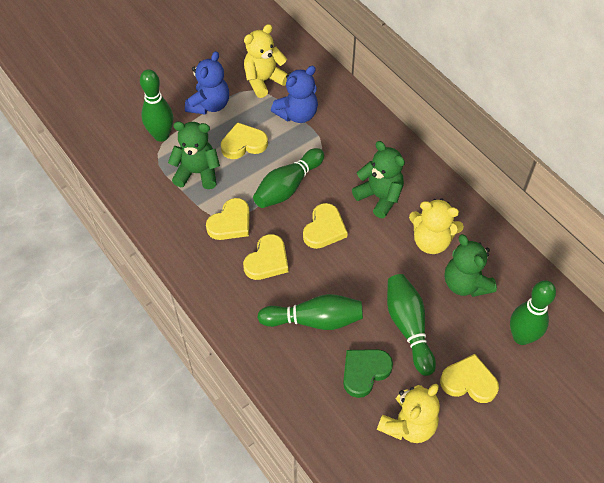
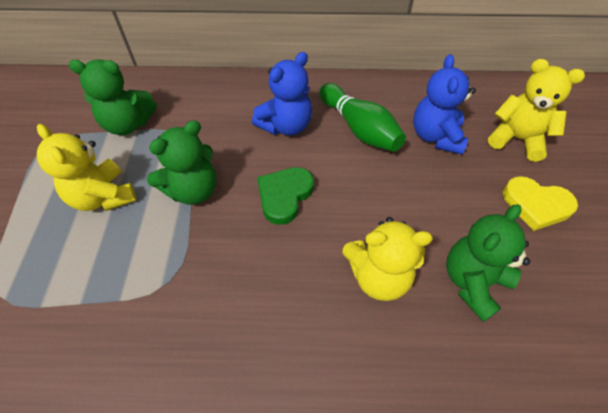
green bowling pin: 5 -> 1
yellow heart: 5 -> 1

